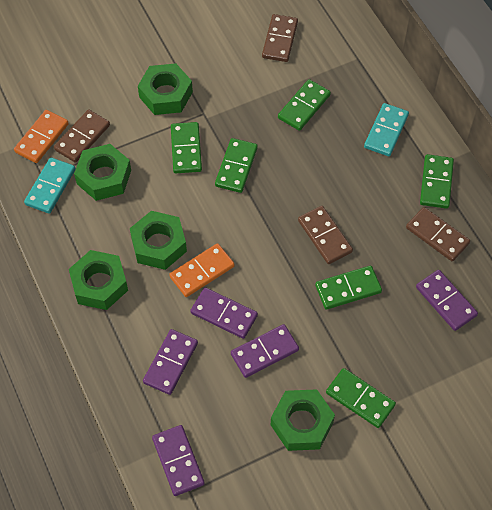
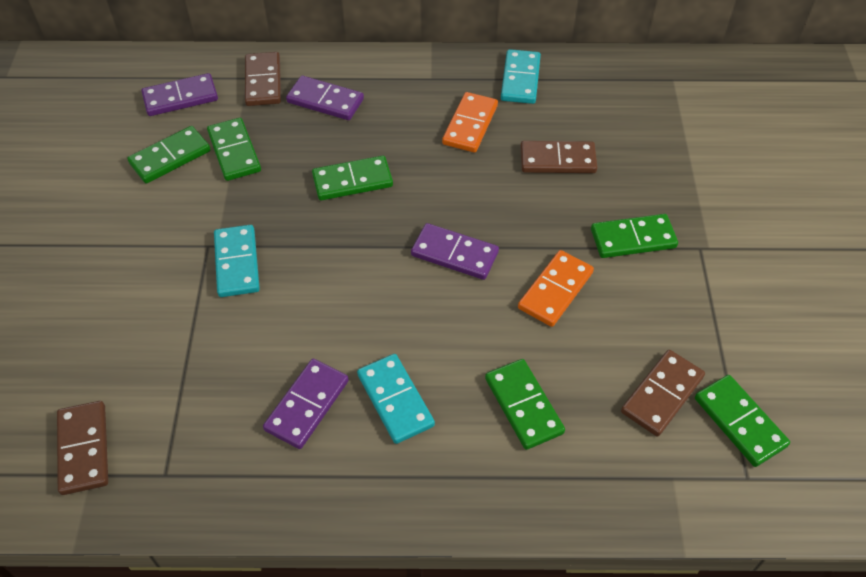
green nut: 5 -> 0
purple domino: 5 -> 4
turquoise domino: 2 -> 3

